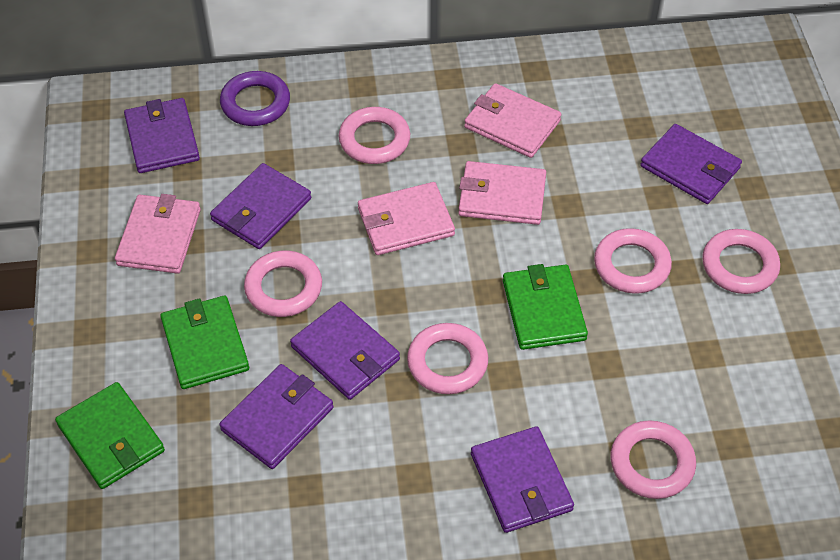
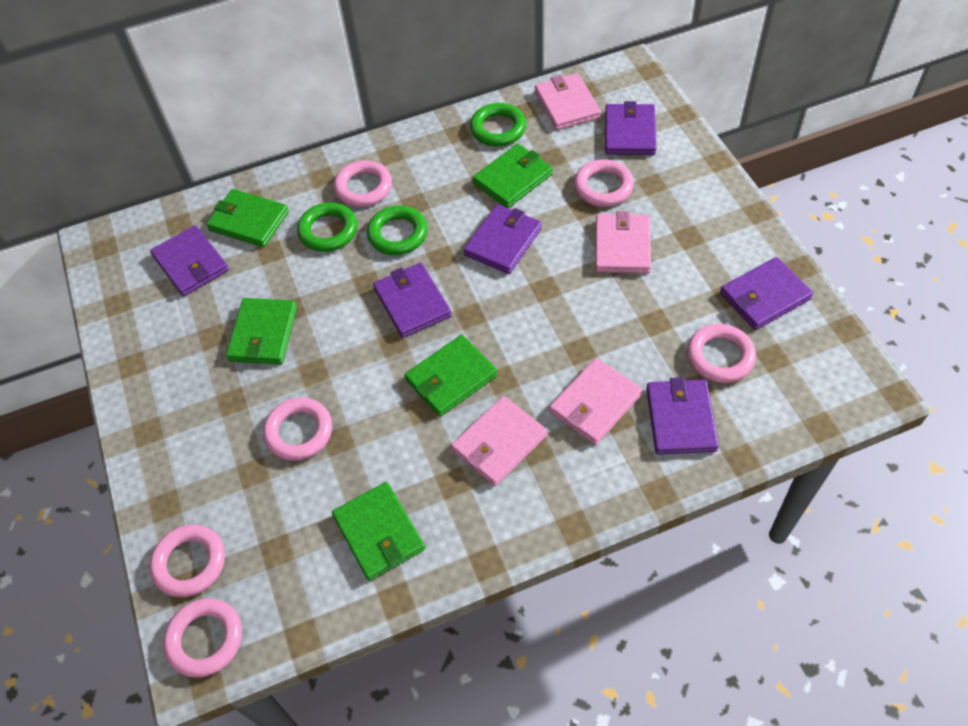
green ring: 0 -> 3
green wallet: 3 -> 5
purple ring: 1 -> 0

